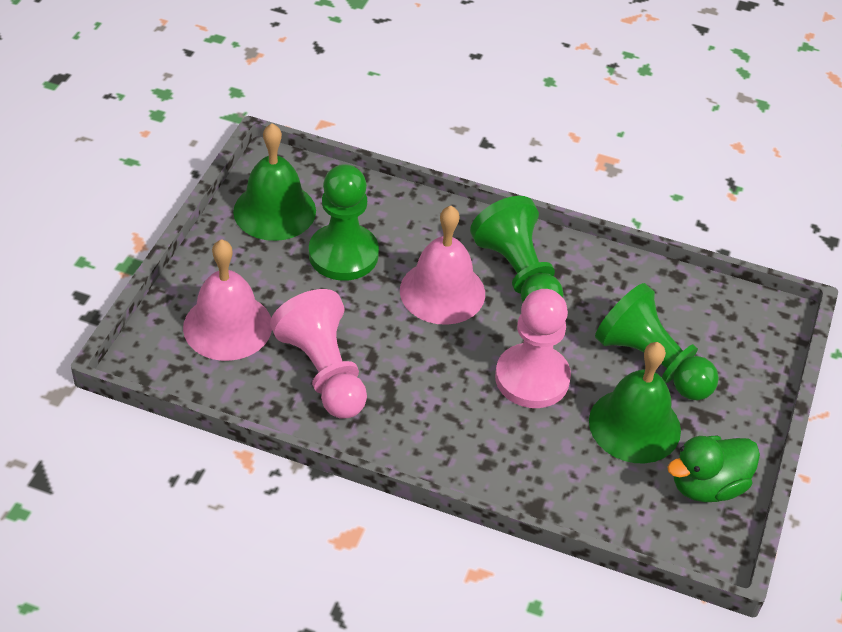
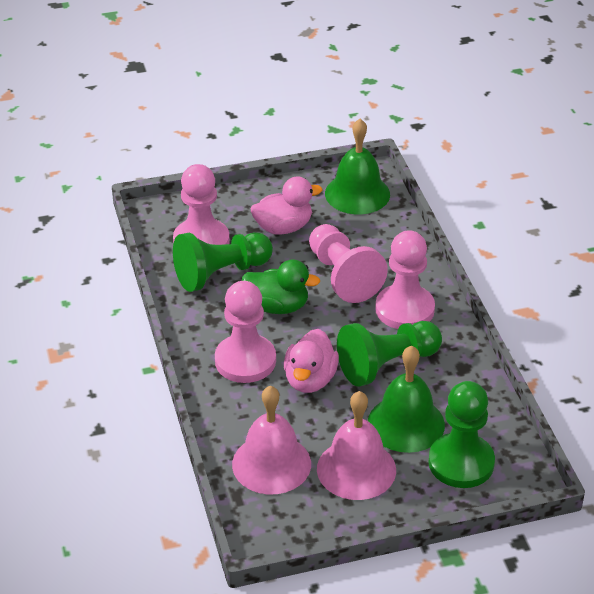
pink duck: 0 -> 2
pink pawn: 2 -> 4

